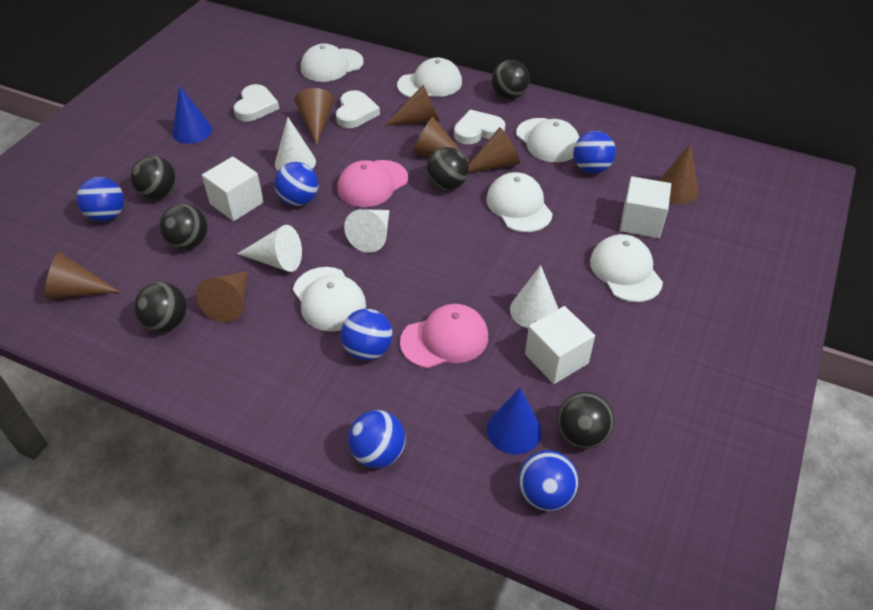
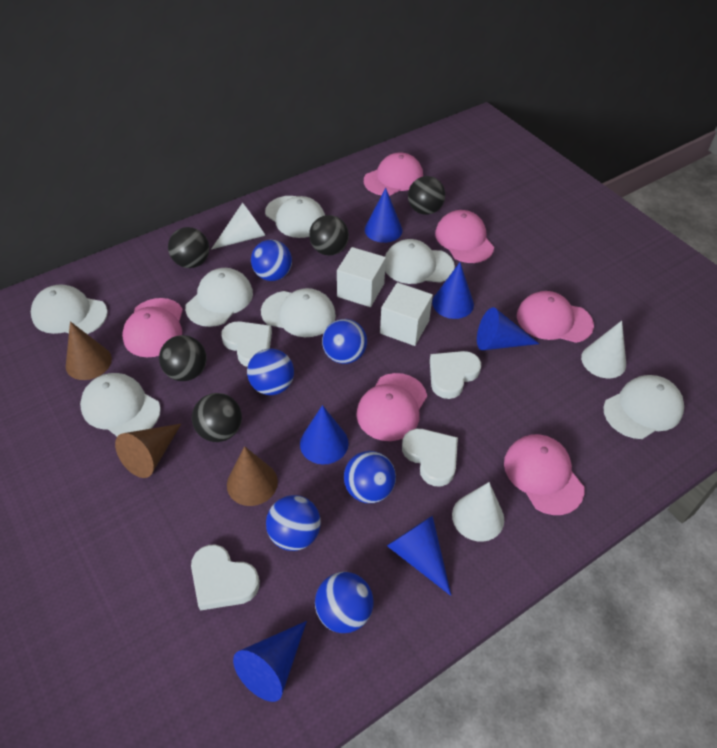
black ball: 6 -> 5
blue cone: 2 -> 6
brown cone: 7 -> 3
pink cap: 2 -> 6
white cap: 6 -> 7
white cone: 4 -> 3
white cube: 3 -> 2
white heart: 3 -> 4

